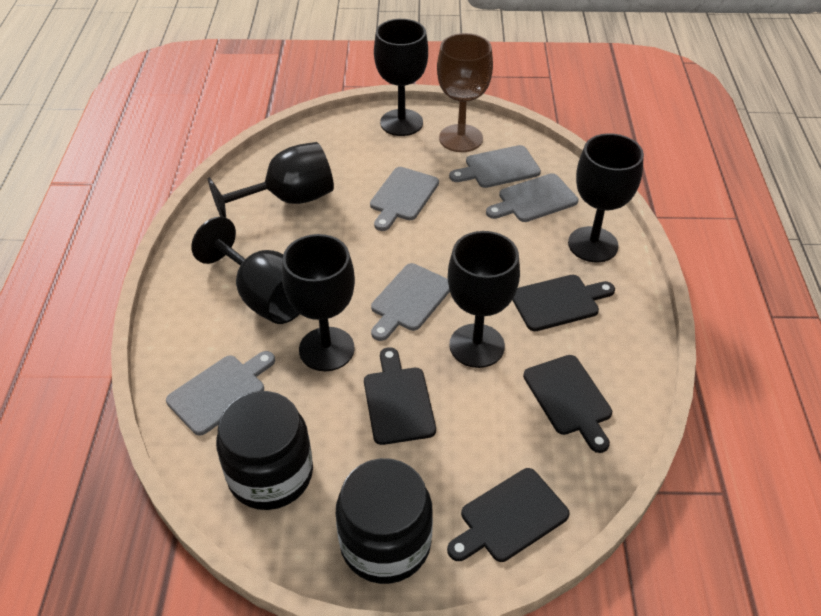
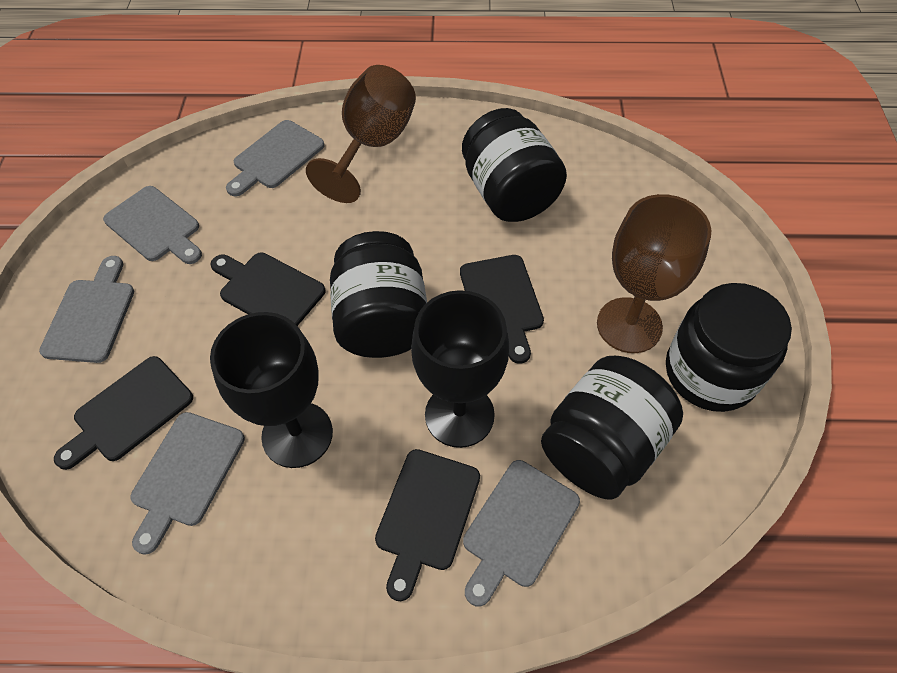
black goblet: 6 -> 2
black jar: 2 -> 4
brown goblet: 1 -> 2

